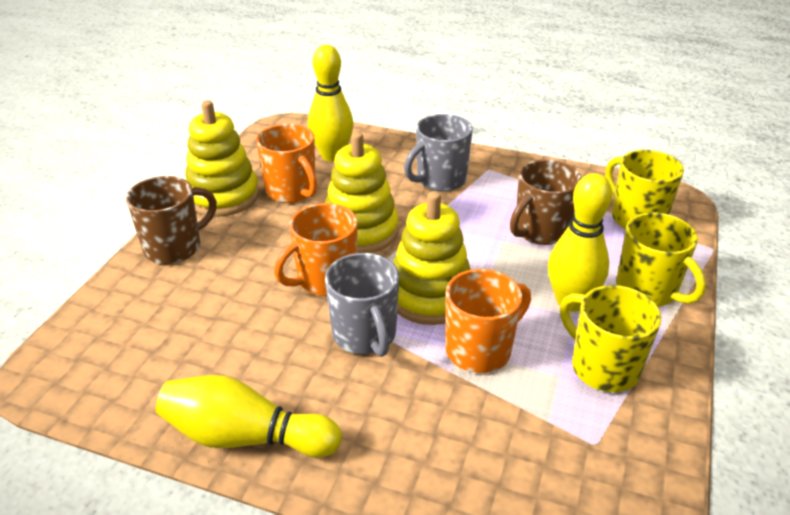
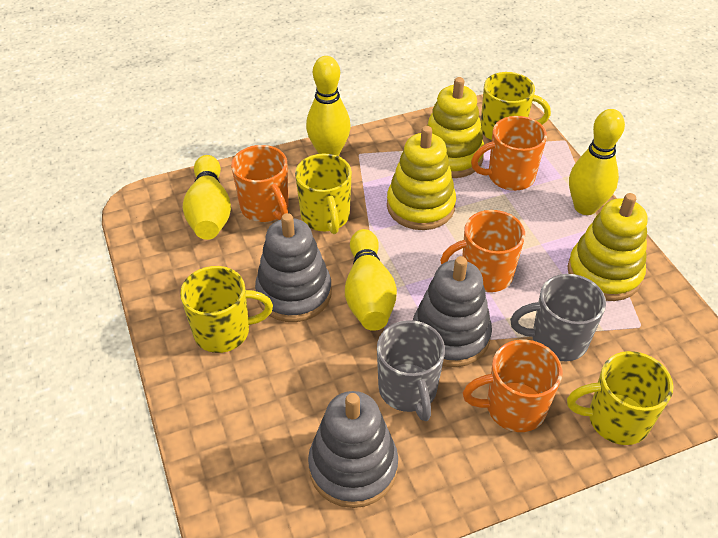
brown mug: 2 -> 0
grey stacking toy: 0 -> 3
orange mug: 3 -> 4
yellow bowling pin: 3 -> 4
yellow mug: 3 -> 4

